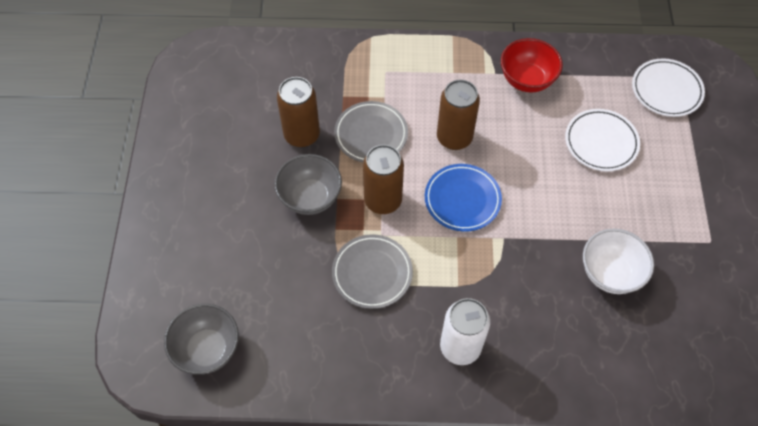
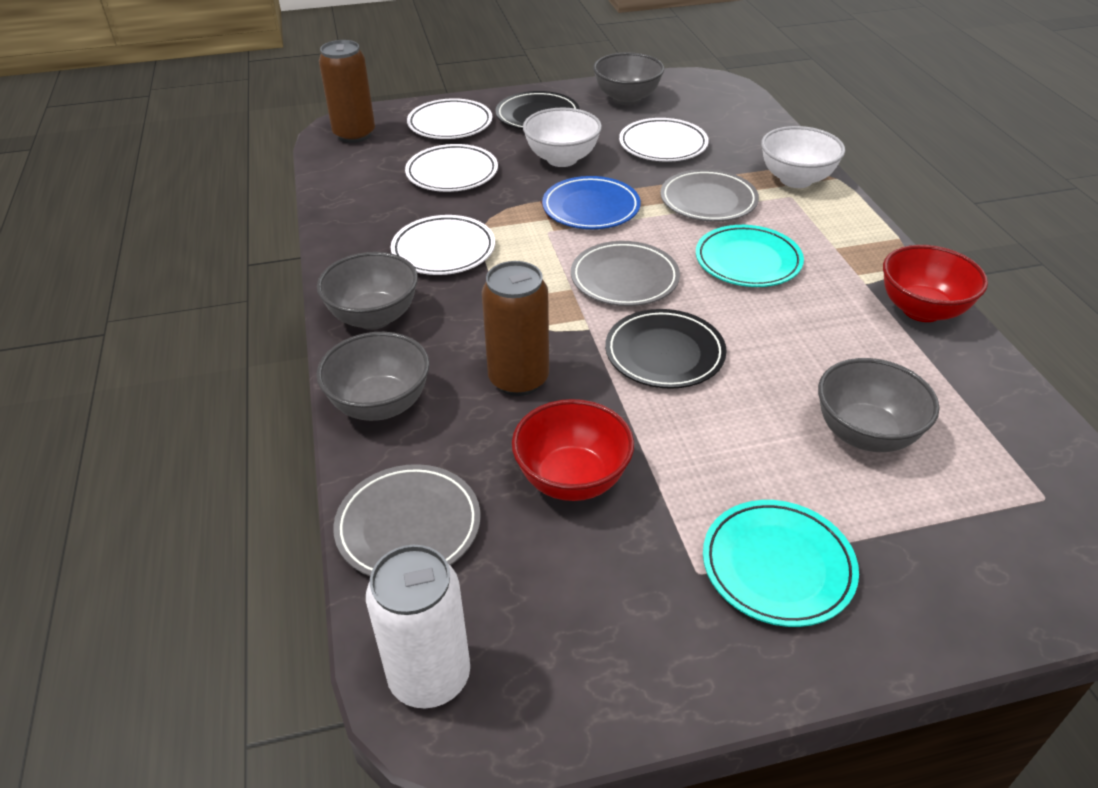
black plate: 0 -> 2
brown can: 3 -> 2
grey bowl: 2 -> 4
grey plate: 2 -> 3
red bowl: 1 -> 2
turquoise plate: 0 -> 2
white bowl: 1 -> 2
white plate: 2 -> 4

